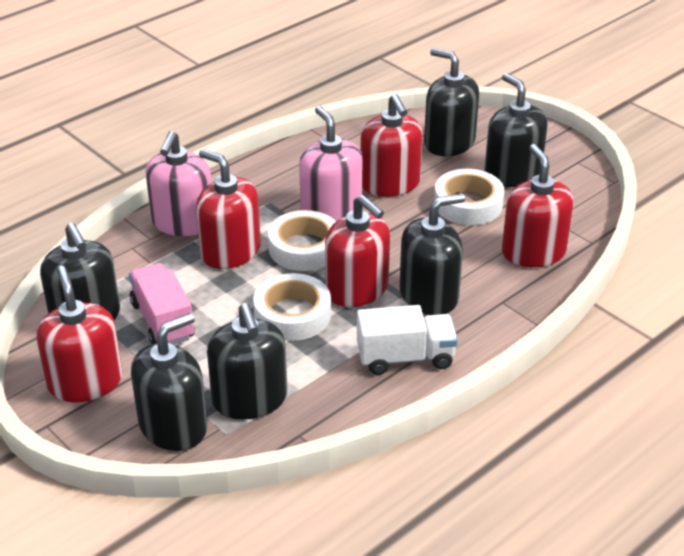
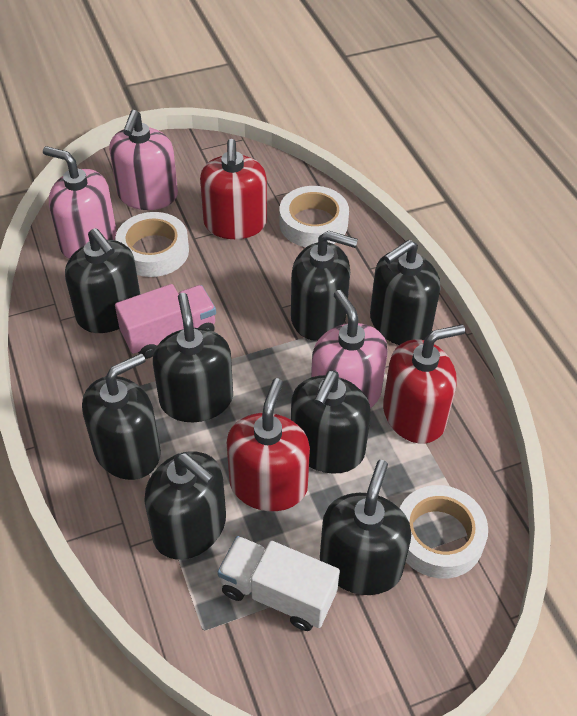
black soap dispenser: 6 -> 8
pink soap dispenser: 2 -> 3
red soap dispenser: 5 -> 3

